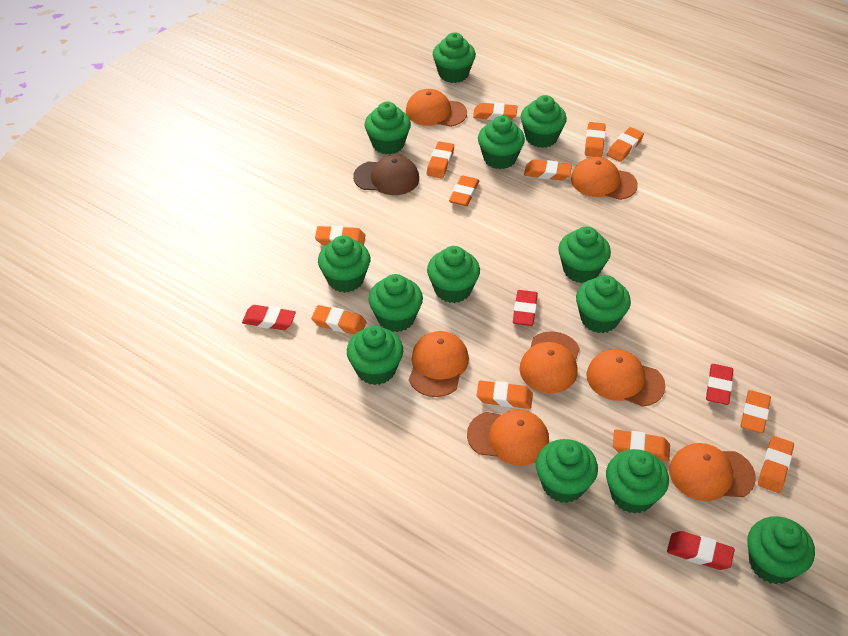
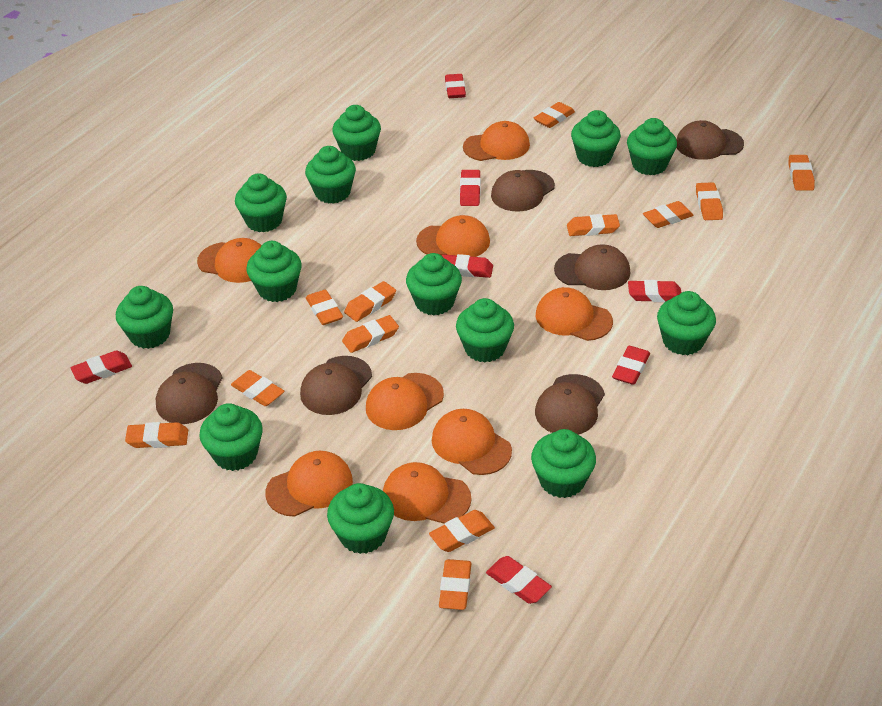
brown cap: 1 -> 6
orange cap: 7 -> 8
red eraser: 4 -> 7

